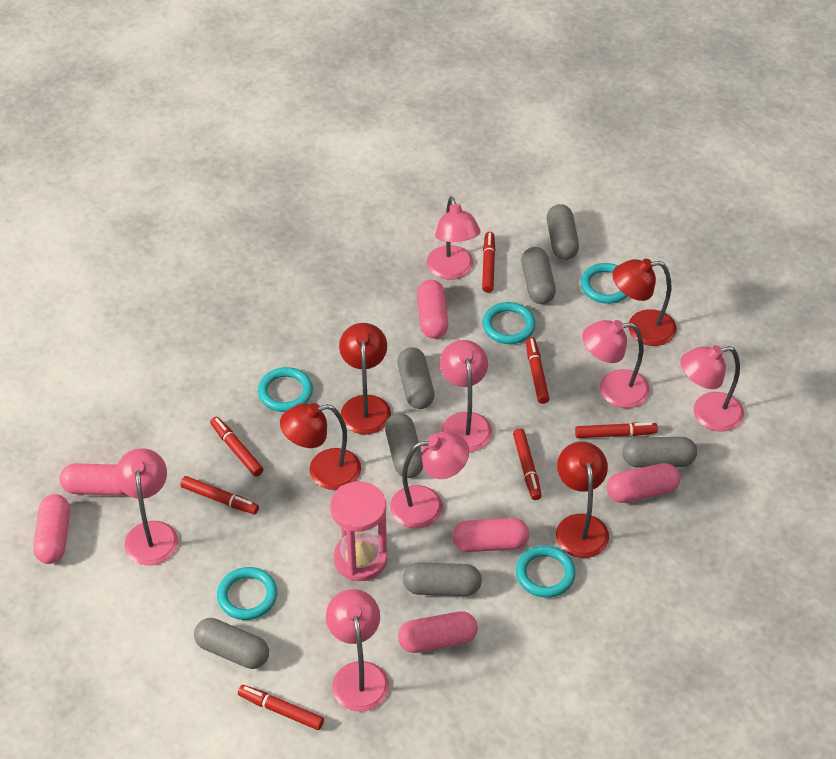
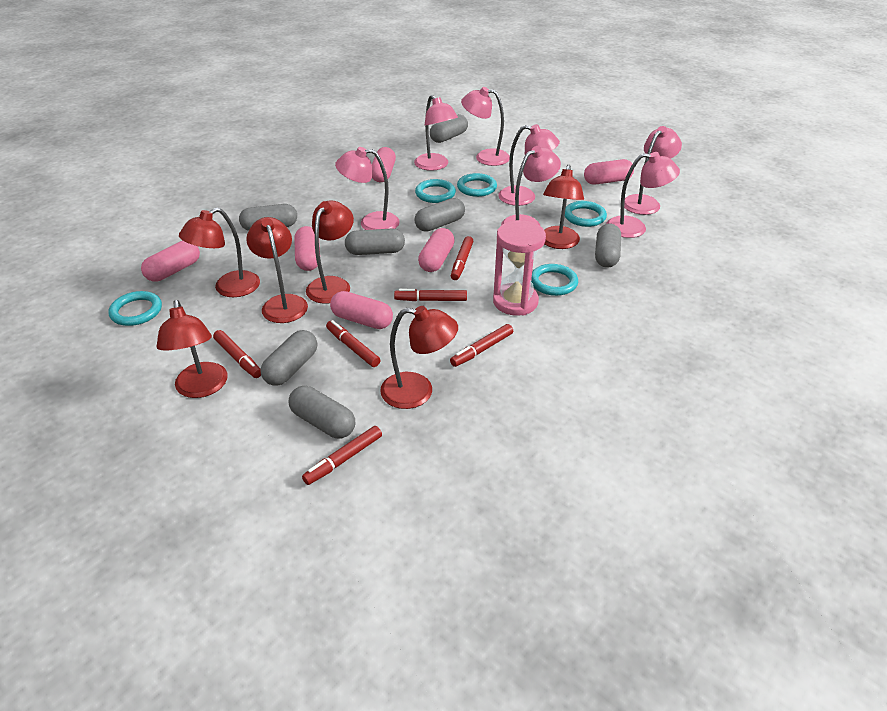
red lamp: 4 -> 6
red marker: 7 -> 6

